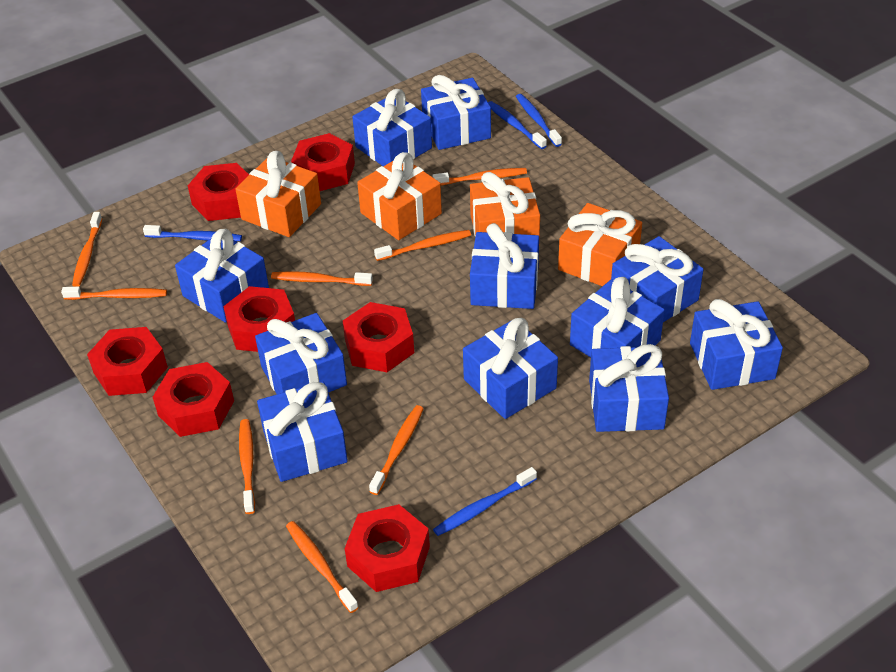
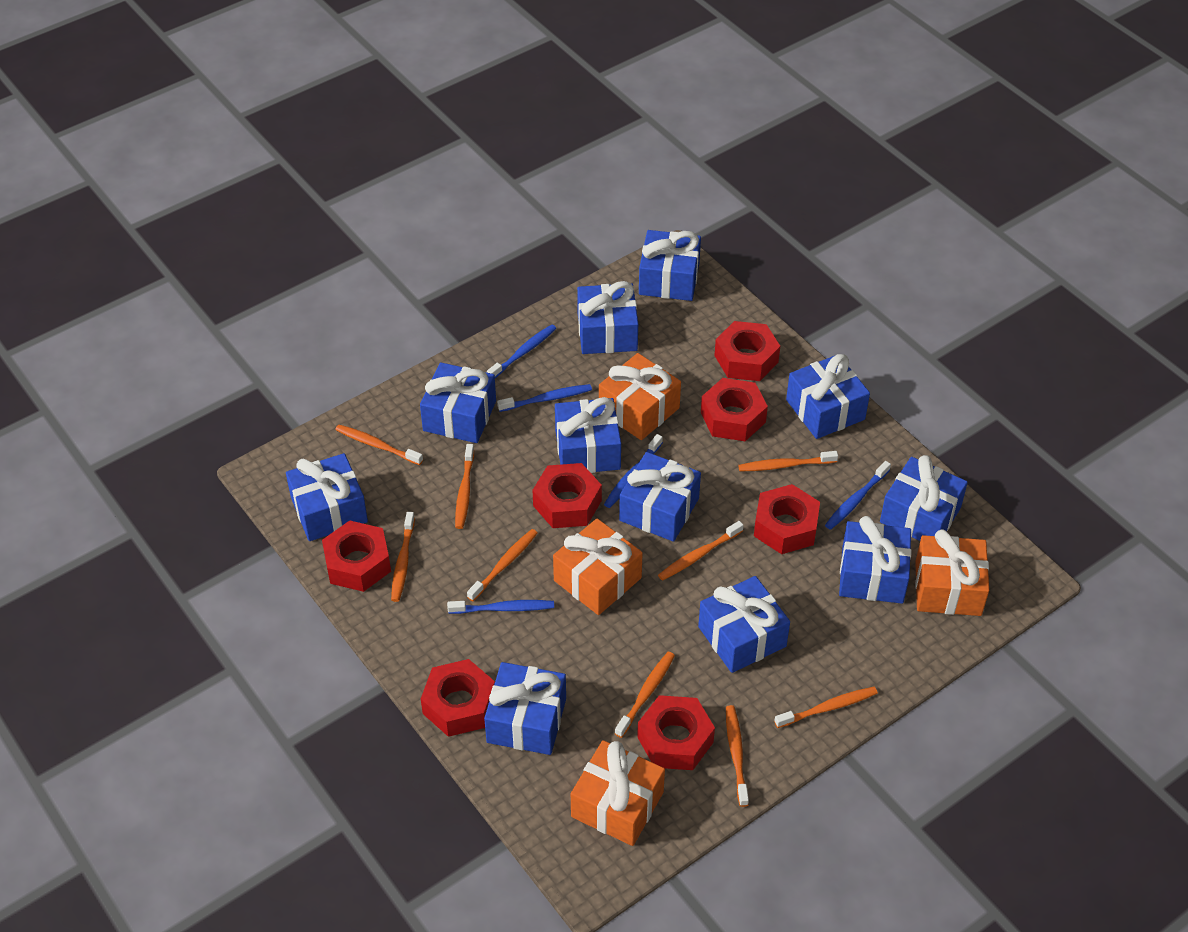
blue toothbrush: 4 -> 5
orange toothbrush: 8 -> 9

